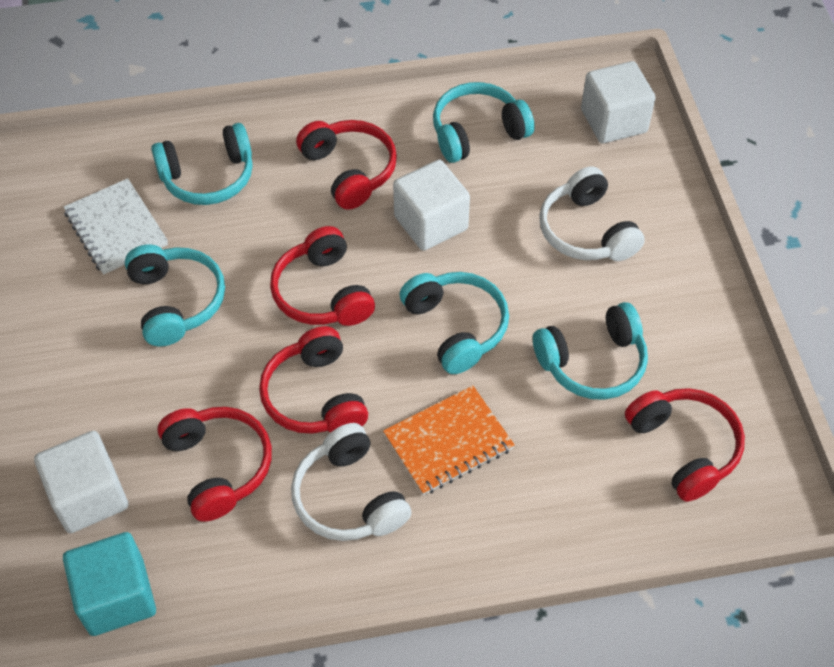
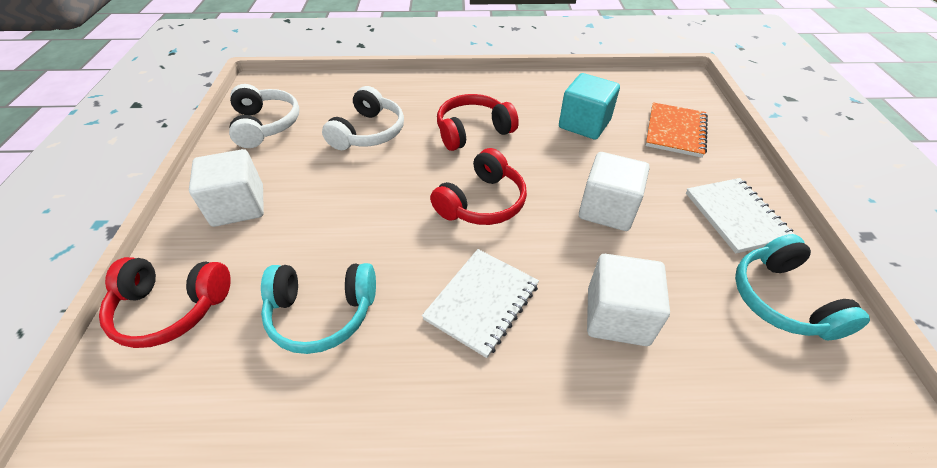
red headphones: 5 -> 3
turquoise headphones: 5 -> 2
white notebook: 1 -> 2

